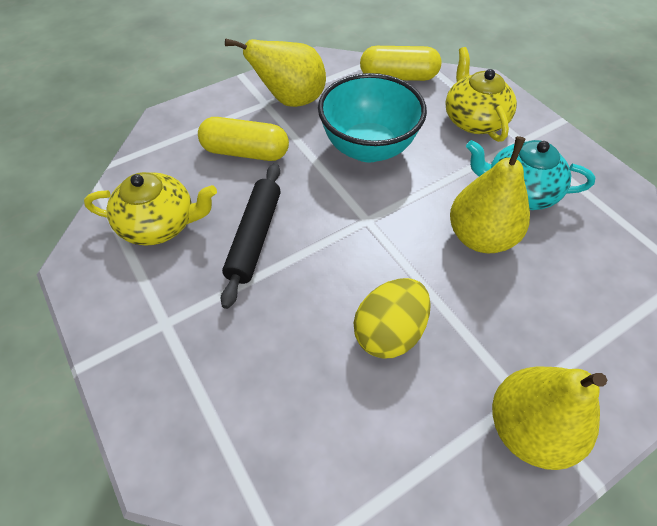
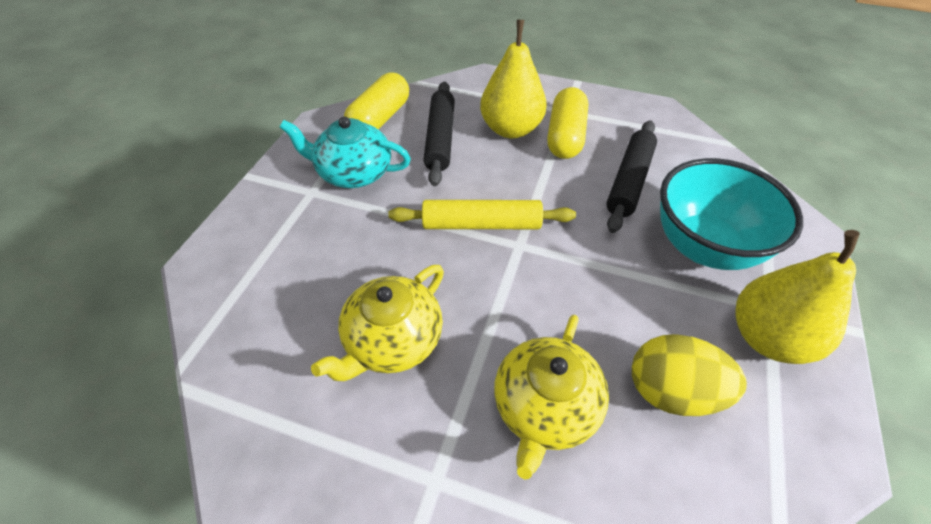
black rolling pin: 1 -> 2
yellow pear: 3 -> 2
yellow rolling pin: 0 -> 1

